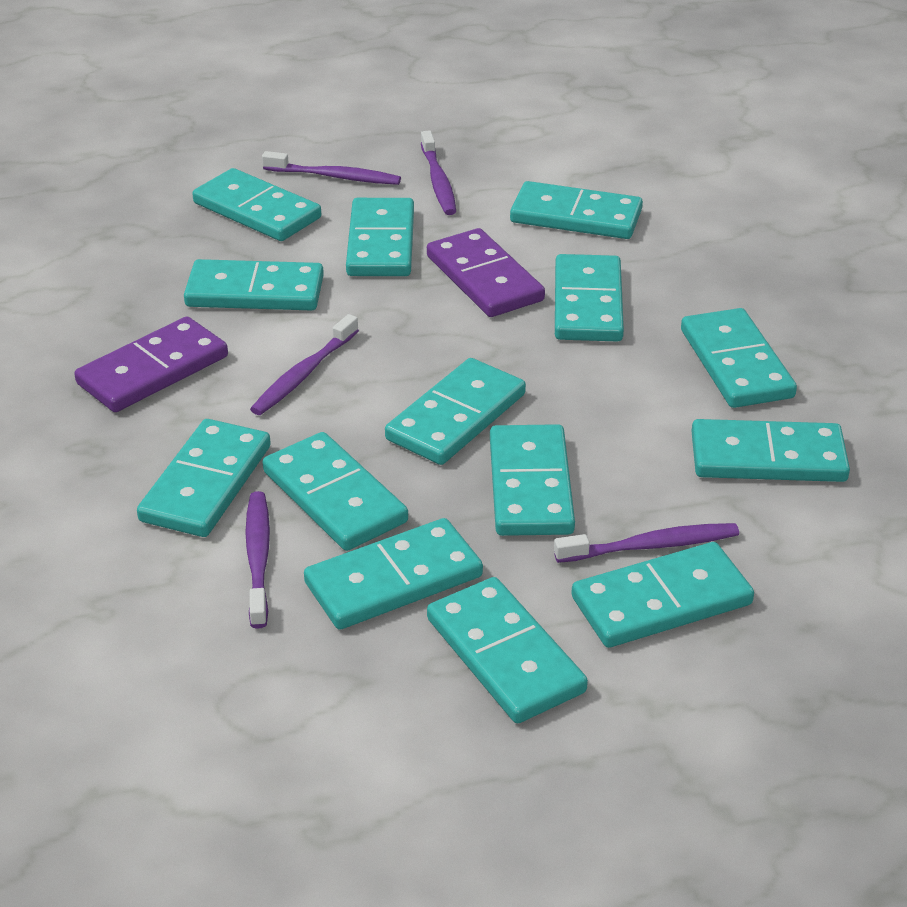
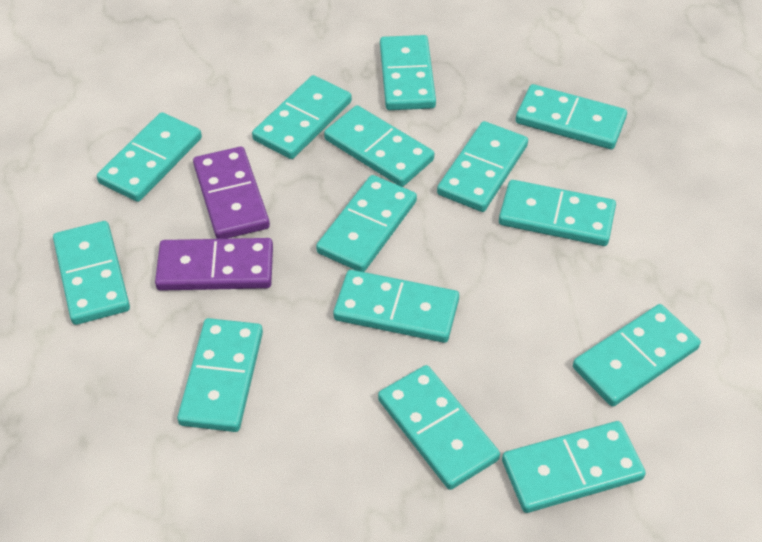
purple toothbrush: 5 -> 0

